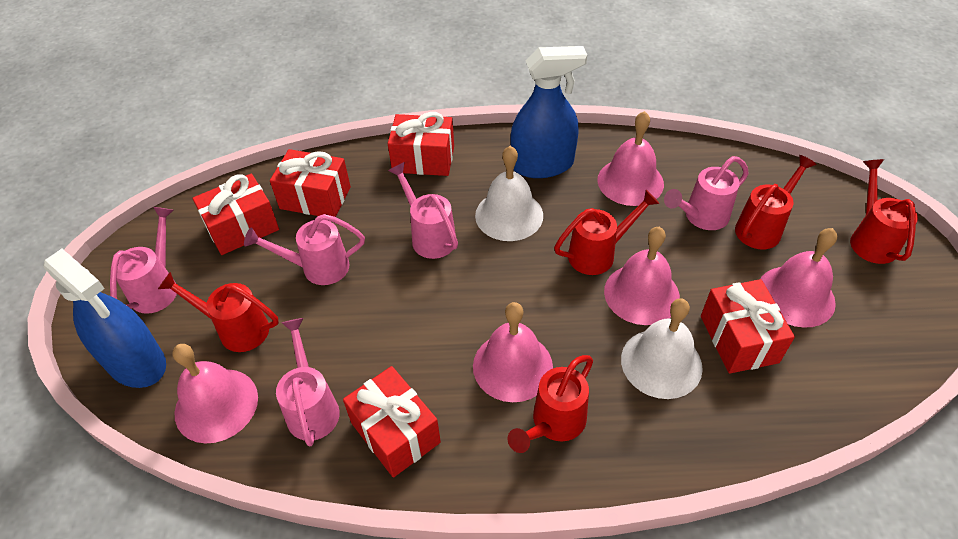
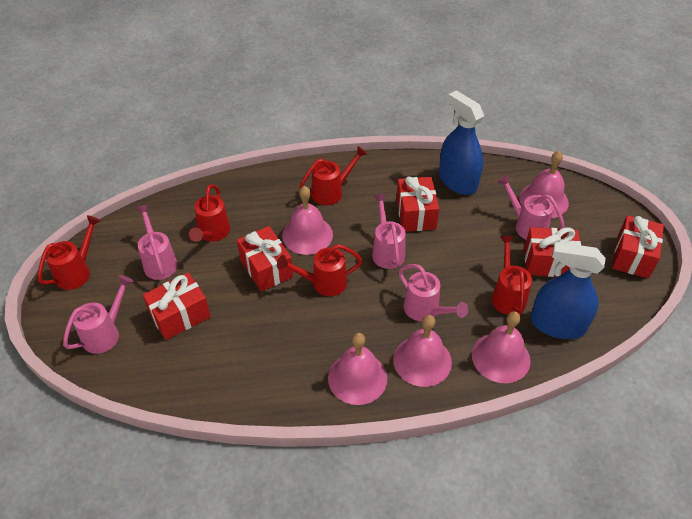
white bell: 2 -> 0

